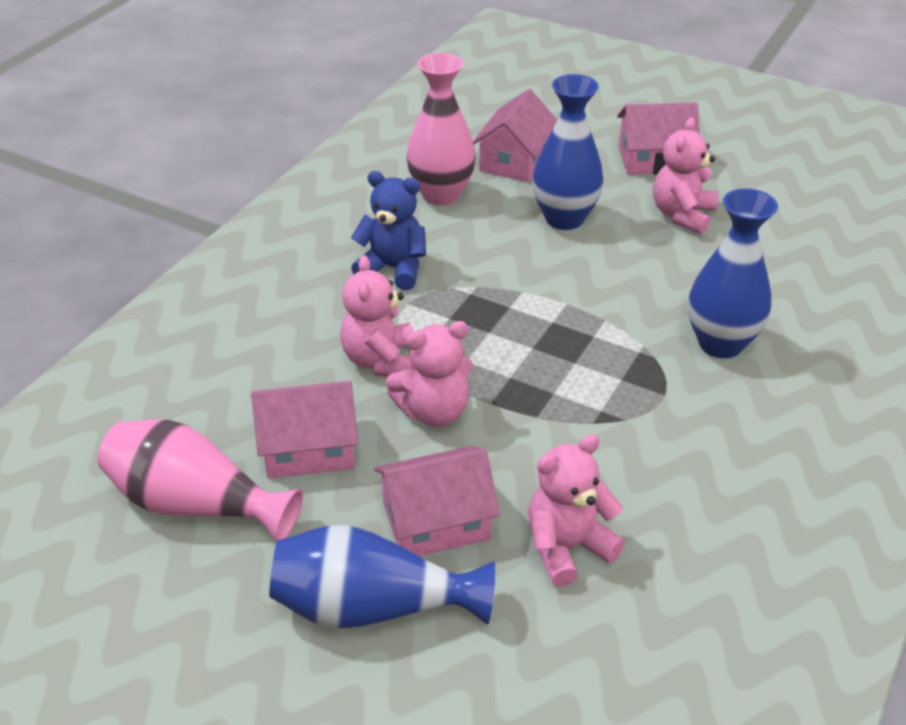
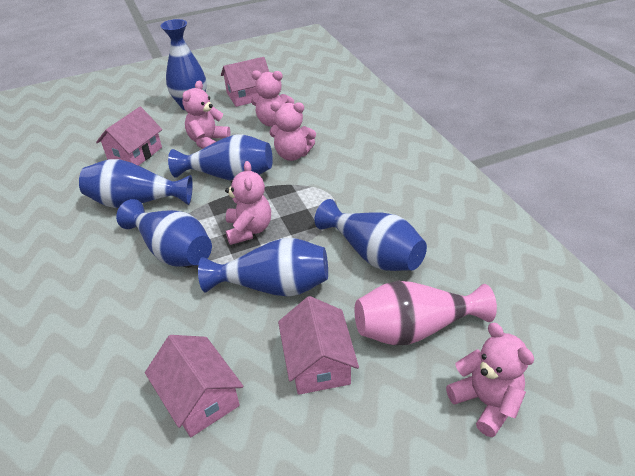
blue teddy bear: 1 -> 0
blue vase: 3 -> 6
pink teddy bear: 4 -> 5
pink vase: 2 -> 1

